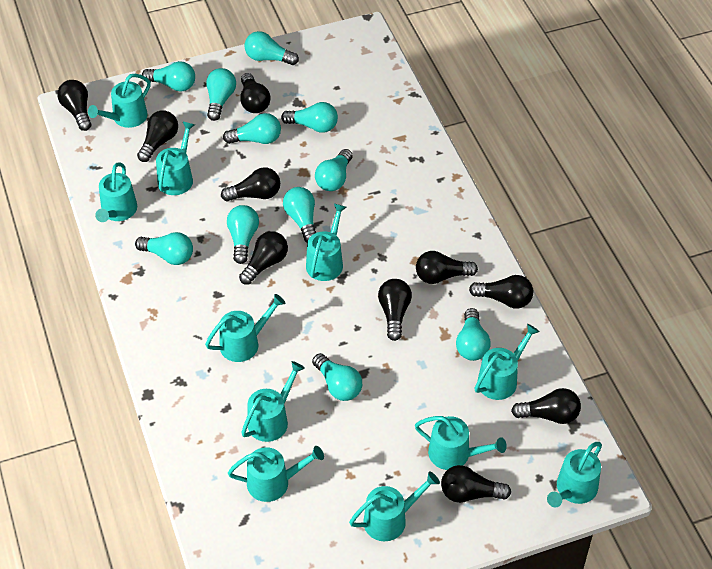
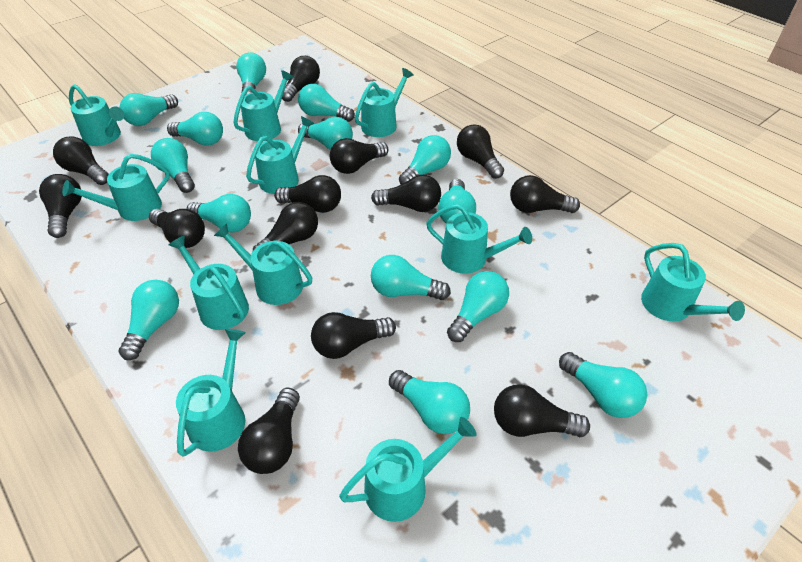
black light bulb: 10 -> 13
turquoise light bulb: 11 -> 14

